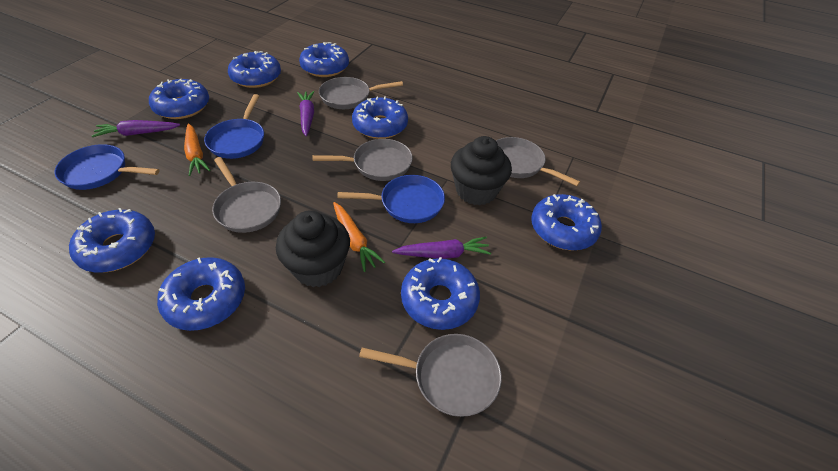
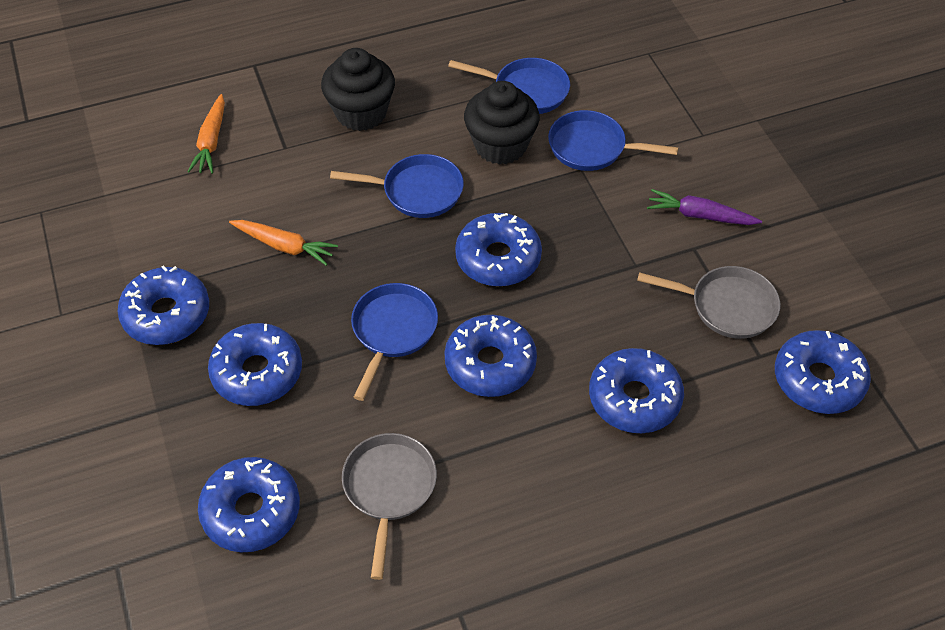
blue donut: 8 -> 7
blue pan: 3 -> 4
grey pan: 5 -> 2
purple carrot: 3 -> 1

